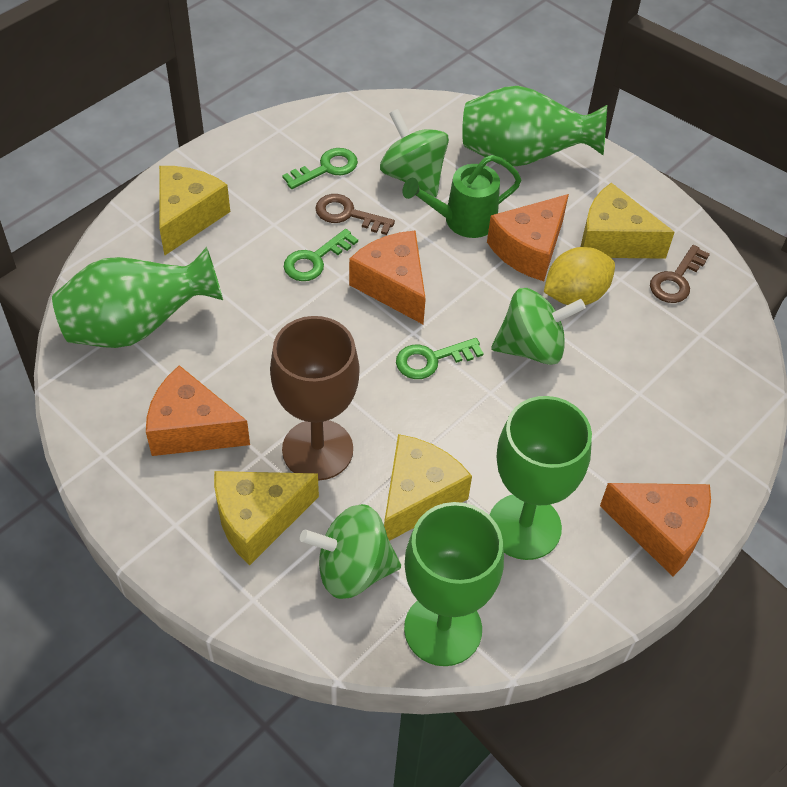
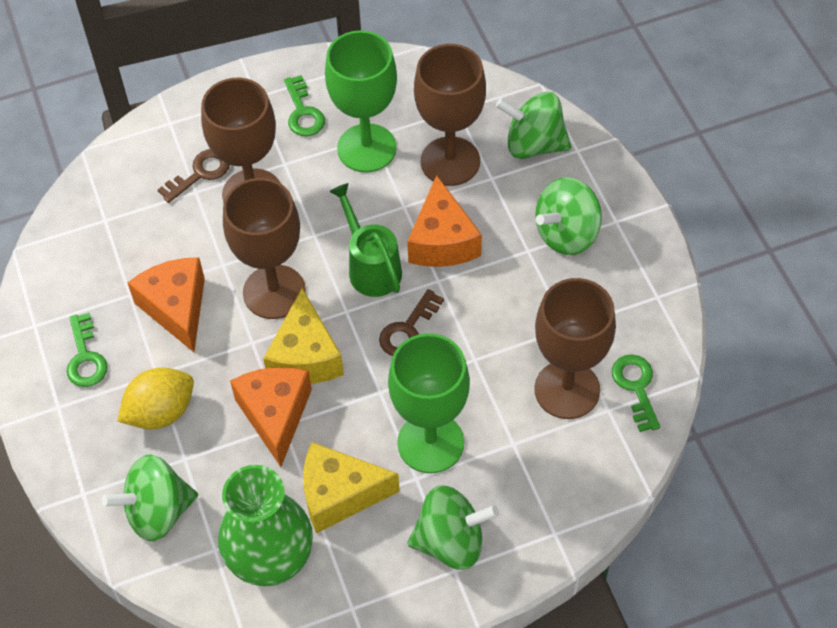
brown goblet: 1 -> 4
green spinning top: 3 -> 4
green vase: 2 -> 1
orange cheese: 4 -> 3
yellow cheese: 4 -> 2

